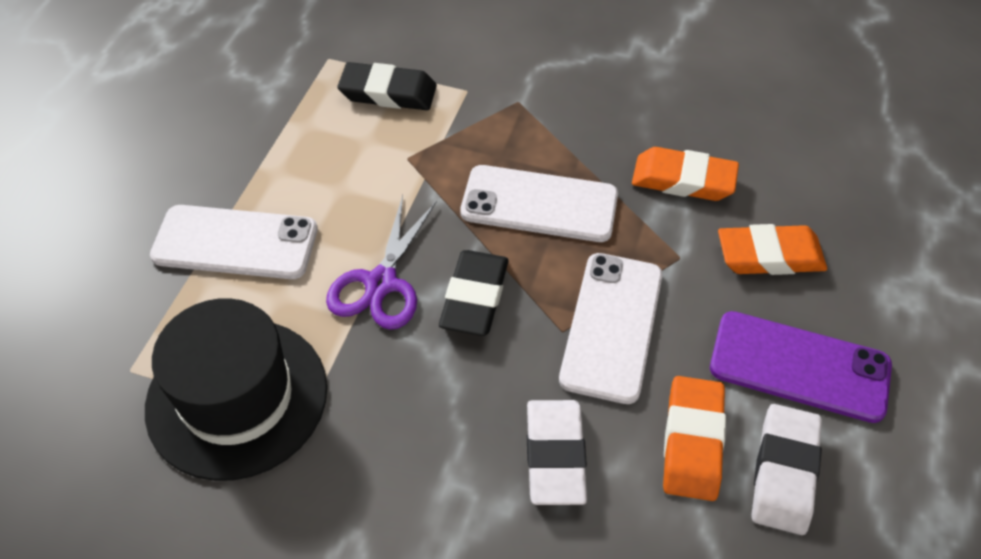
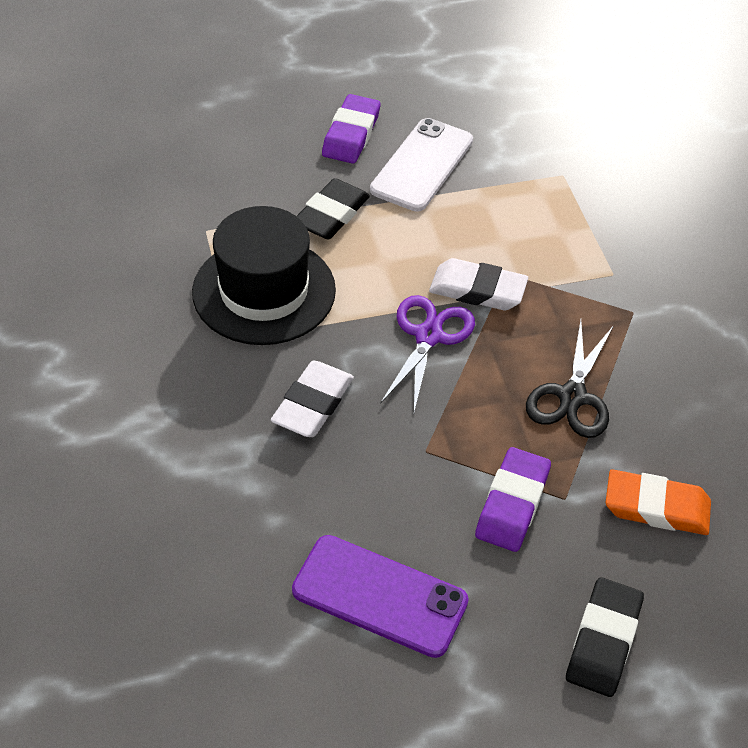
black scissors: 0 -> 1
orange eraser: 3 -> 1
purple eraser: 0 -> 2
white phone: 3 -> 1

